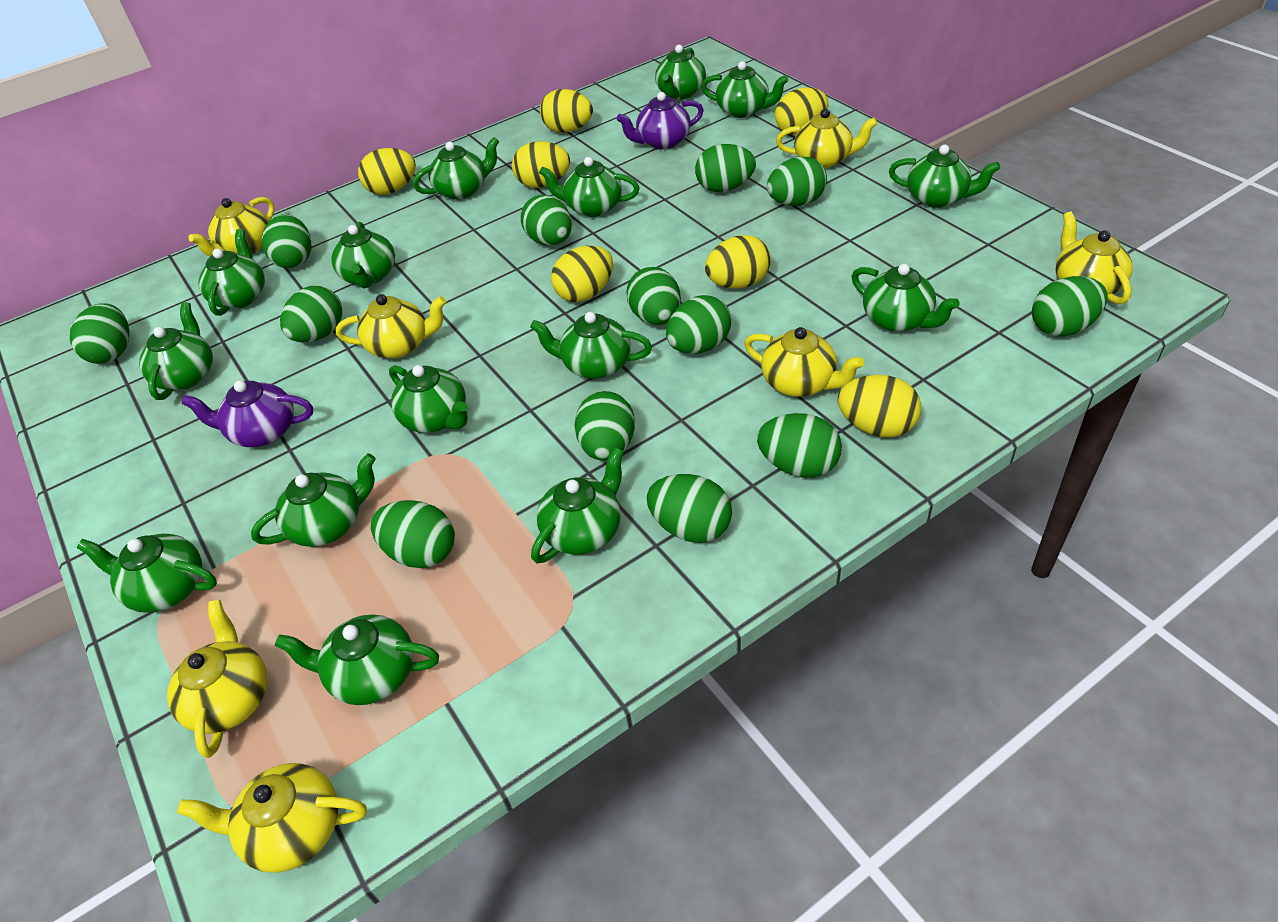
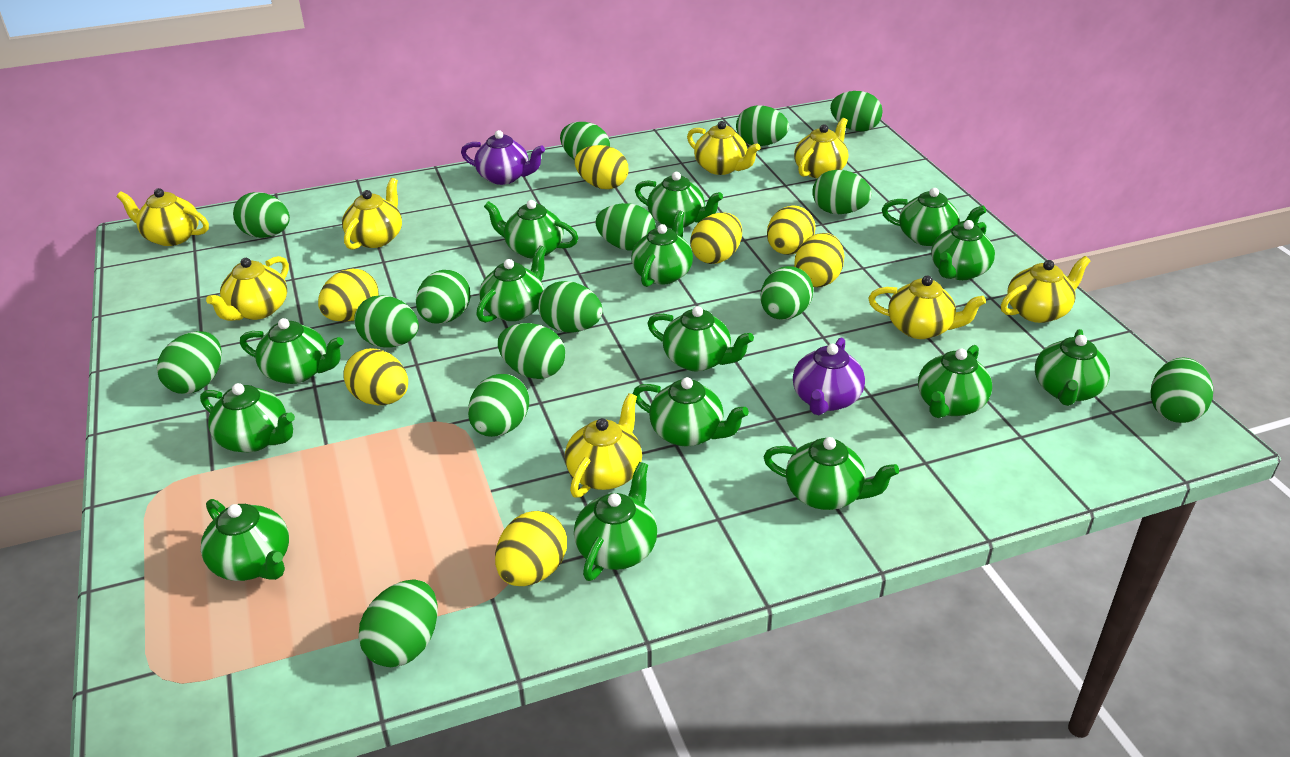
green egg: 13 -> 15
yellow teapot: 7 -> 8

